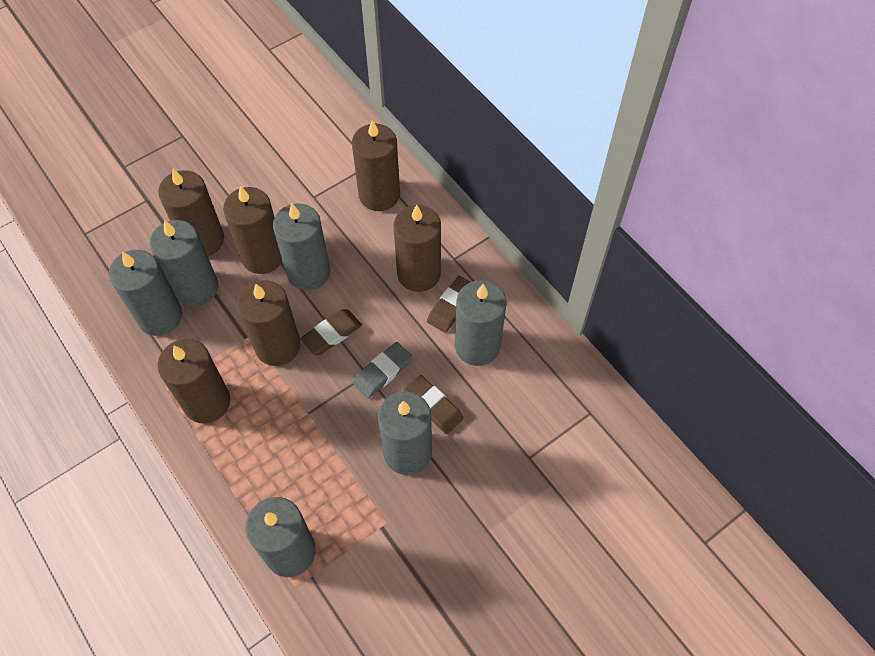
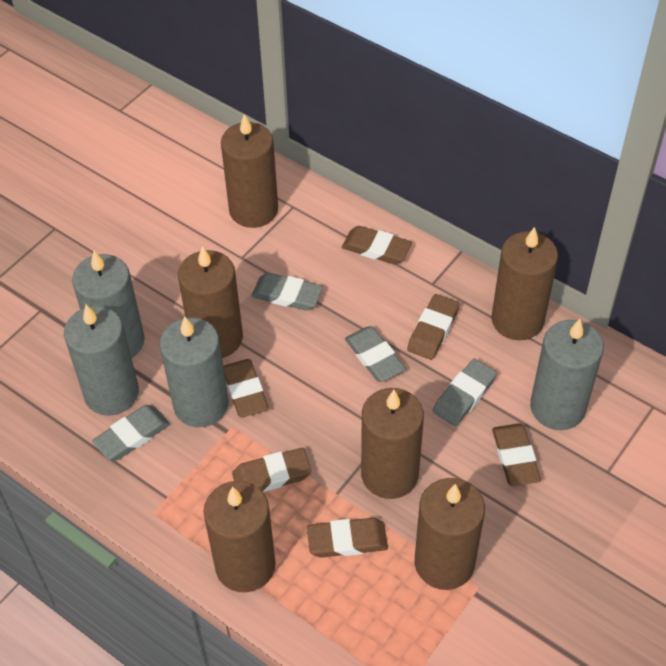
brown eraser: 3 -> 6
grey candle: 6 -> 4
grey eraser: 1 -> 4

